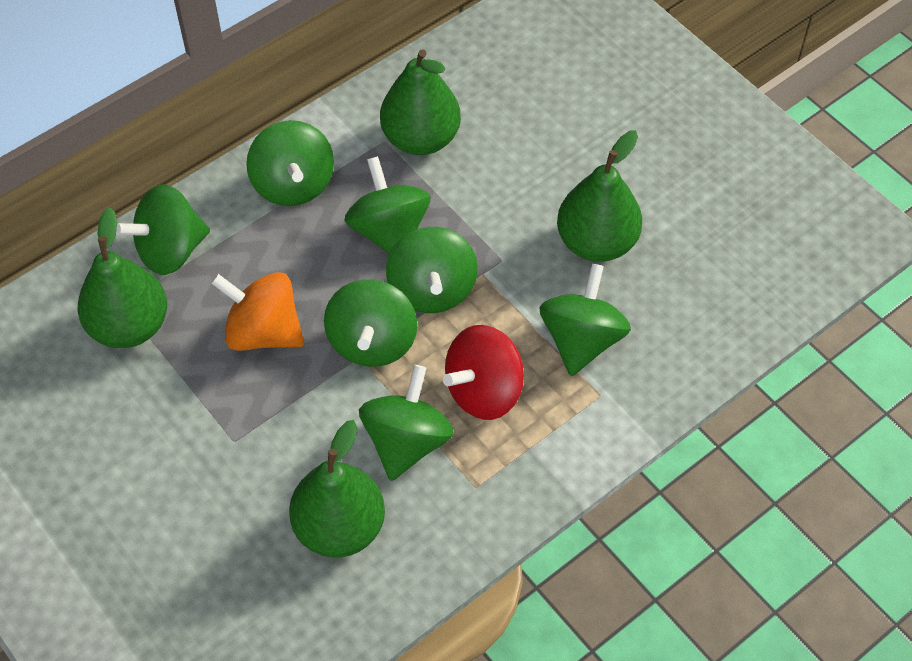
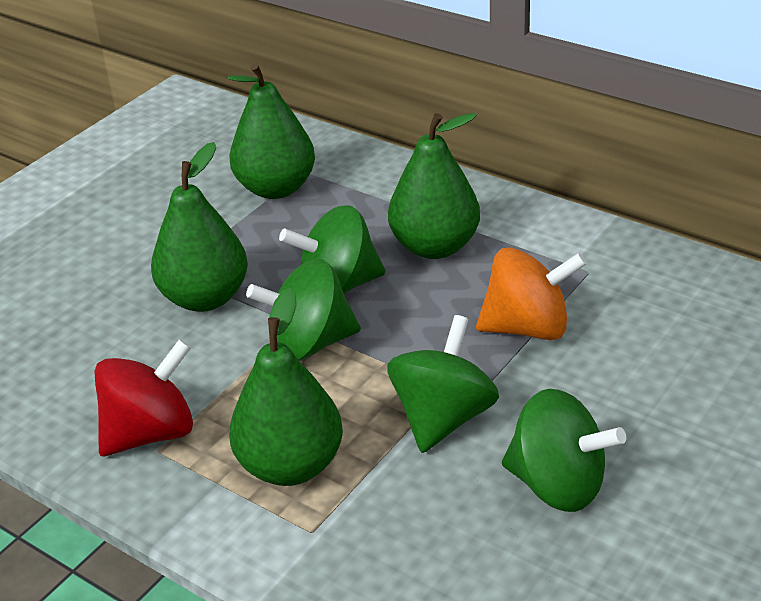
green spinning top: 7 -> 4

